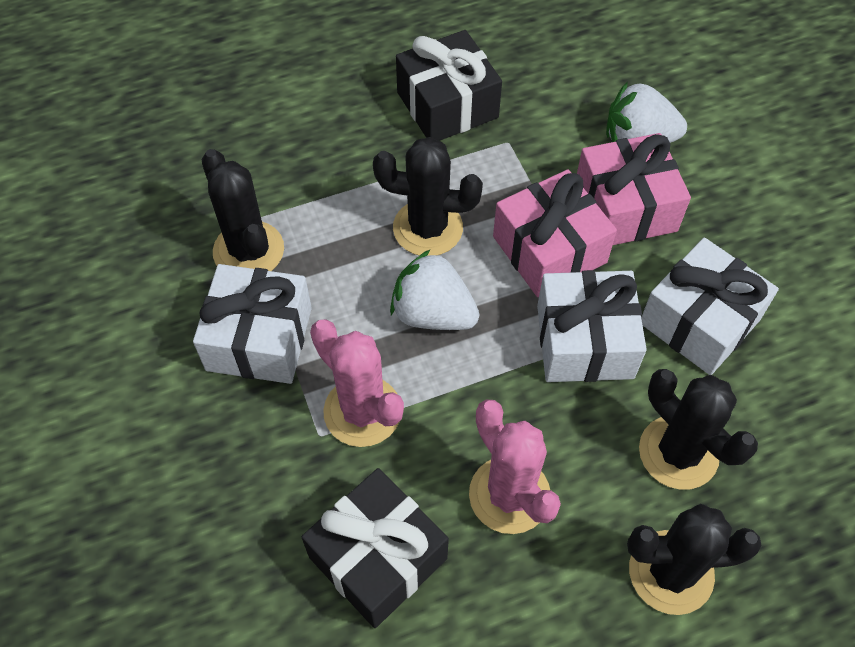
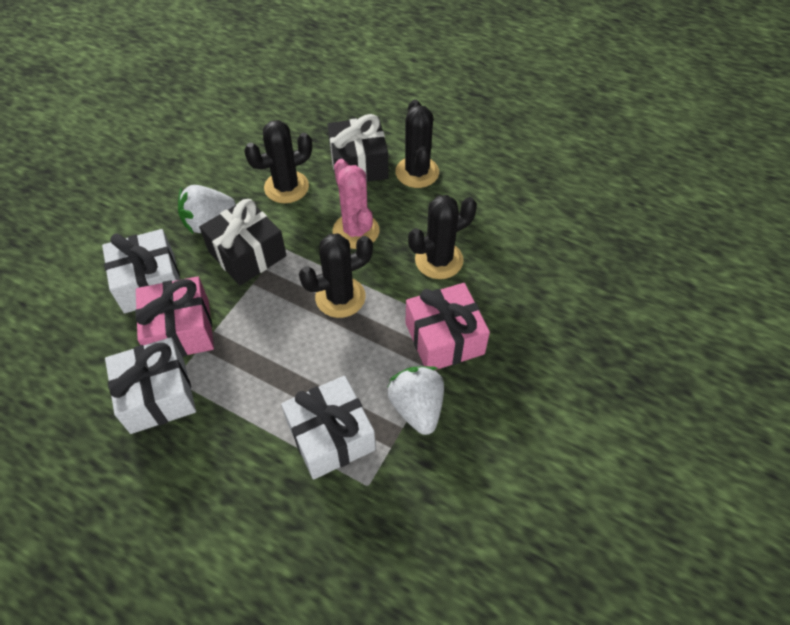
pink cactus: 2 -> 1

